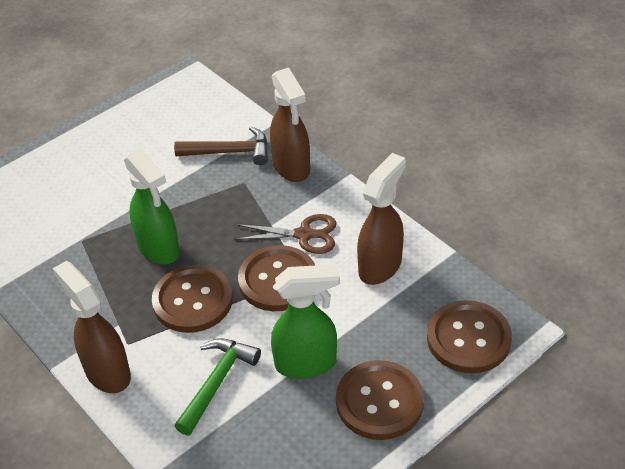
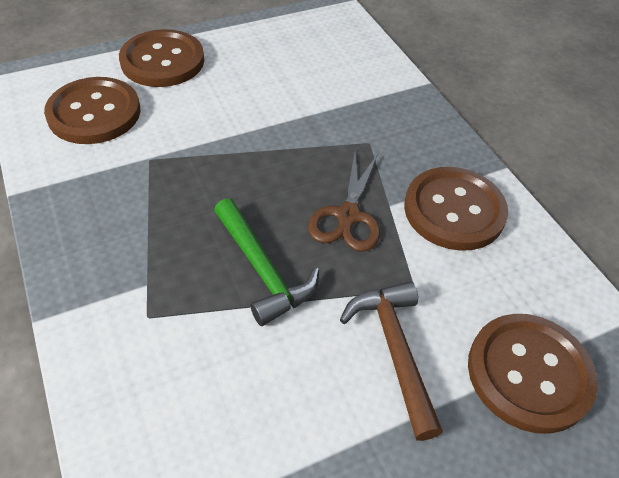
brown spray bottle: 3 -> 0
green spray bottle: 2 -> 0

